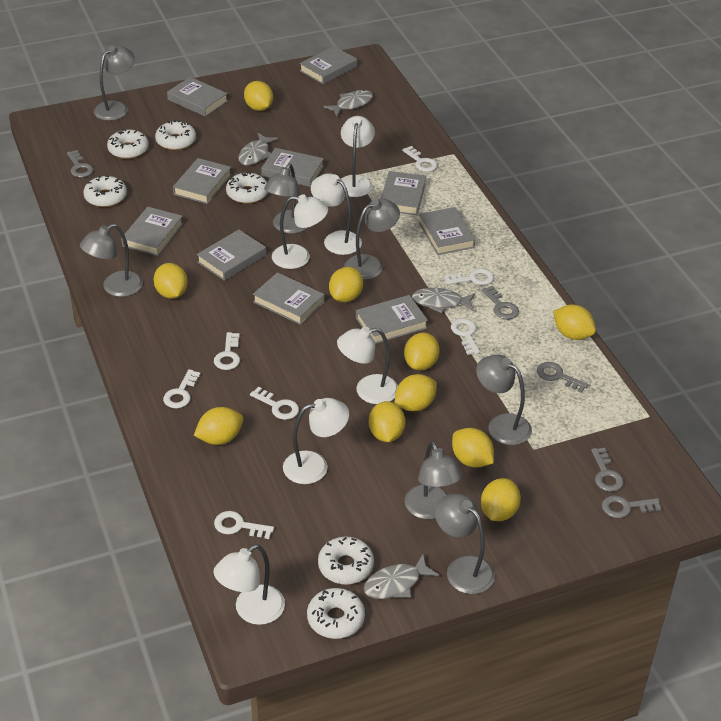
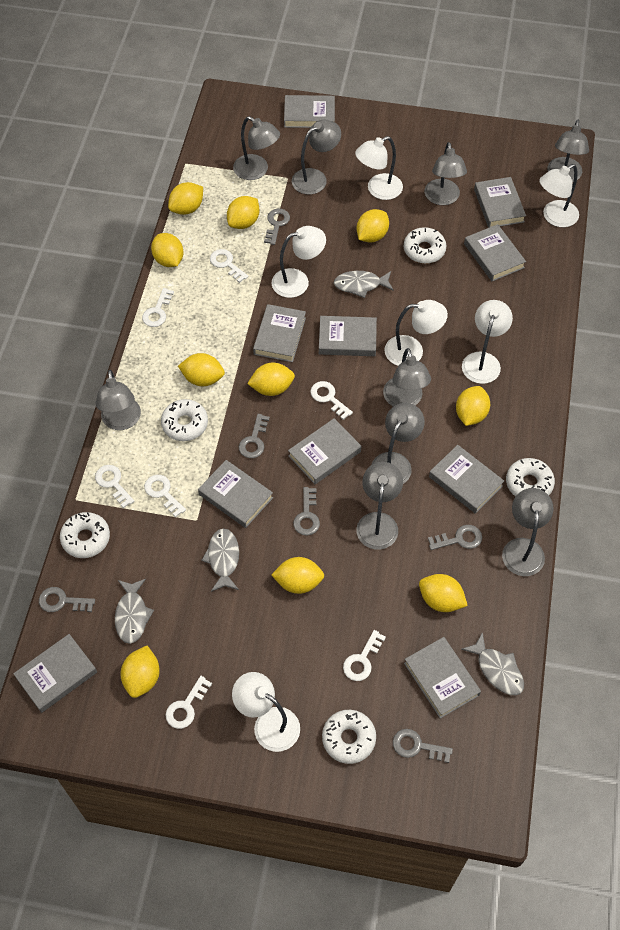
grey key: 5 -> 6
grey lamp: 7 -> 9
white donut: 6 -> 5

